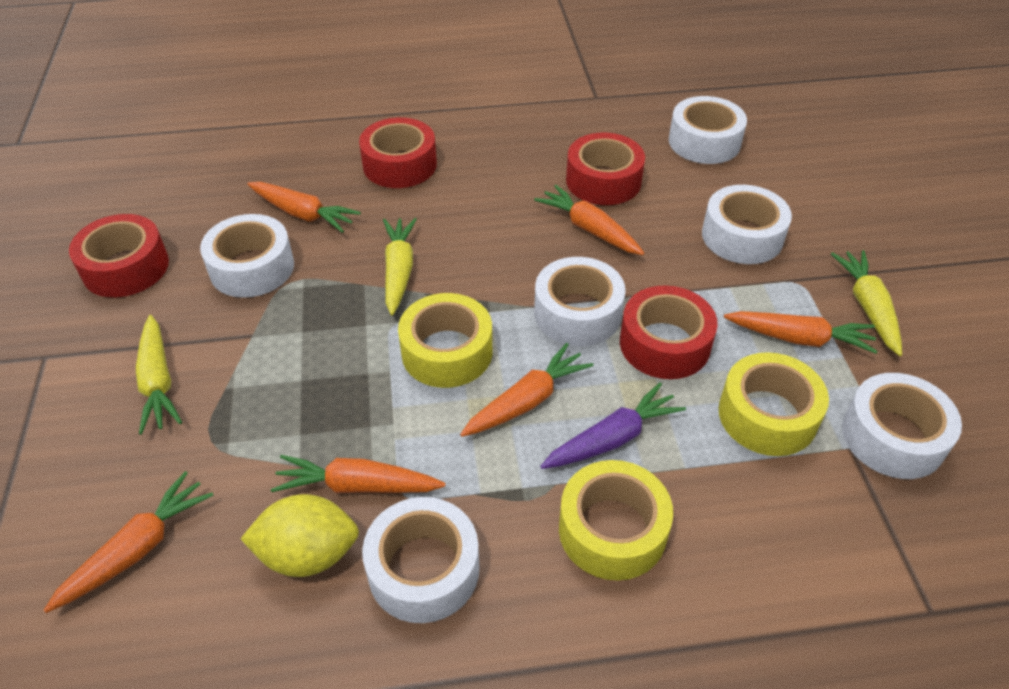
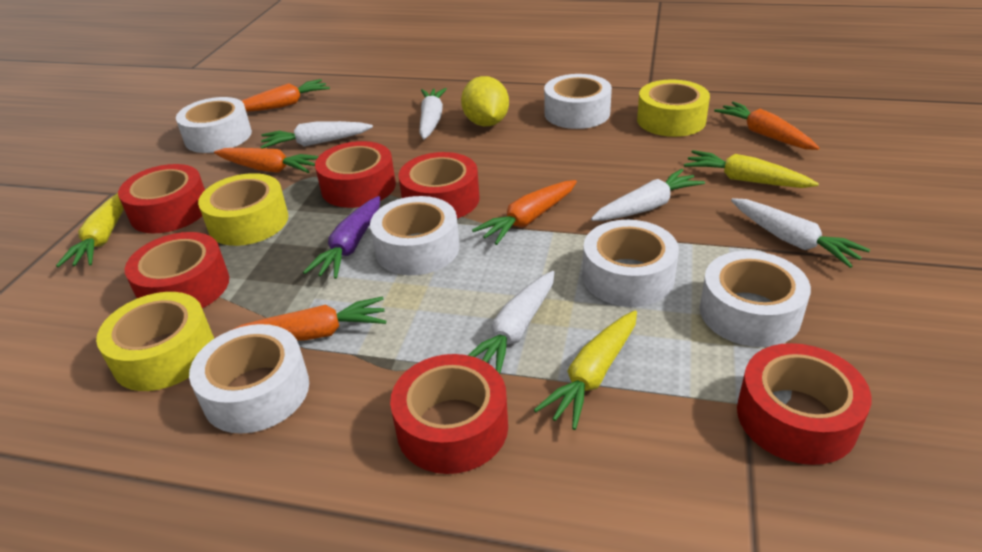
orange carrot: 6 -> 5
red tape: 4 -> 6
white carrot: 0 -> 5

